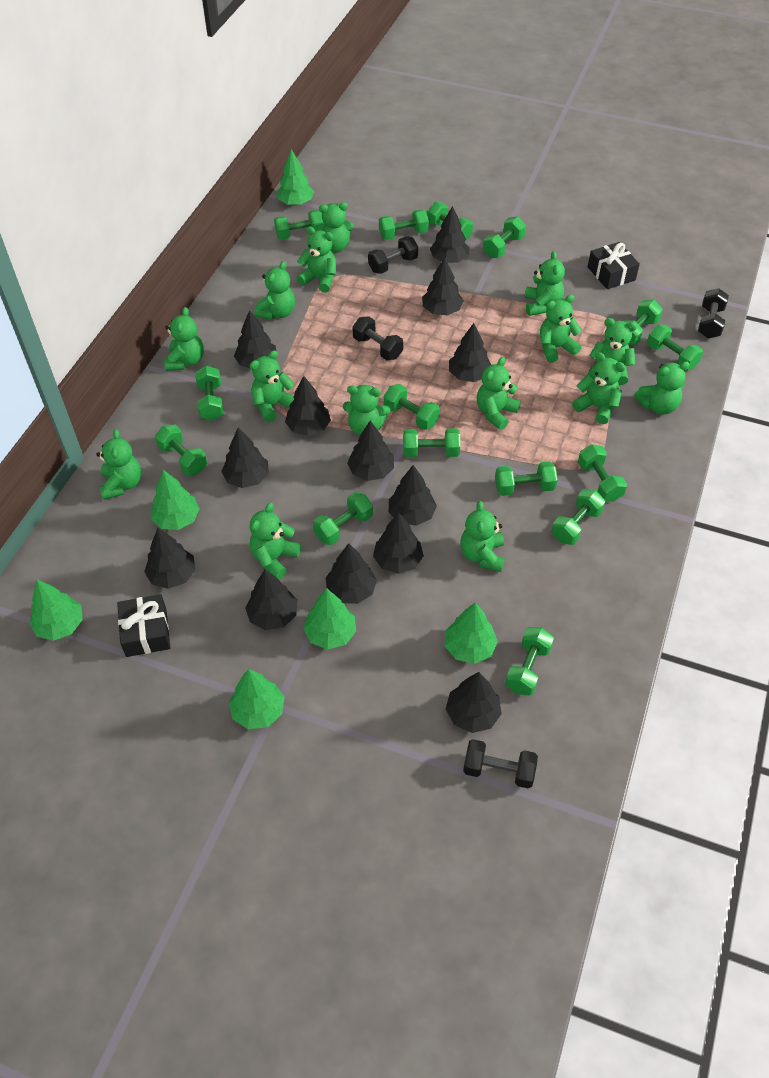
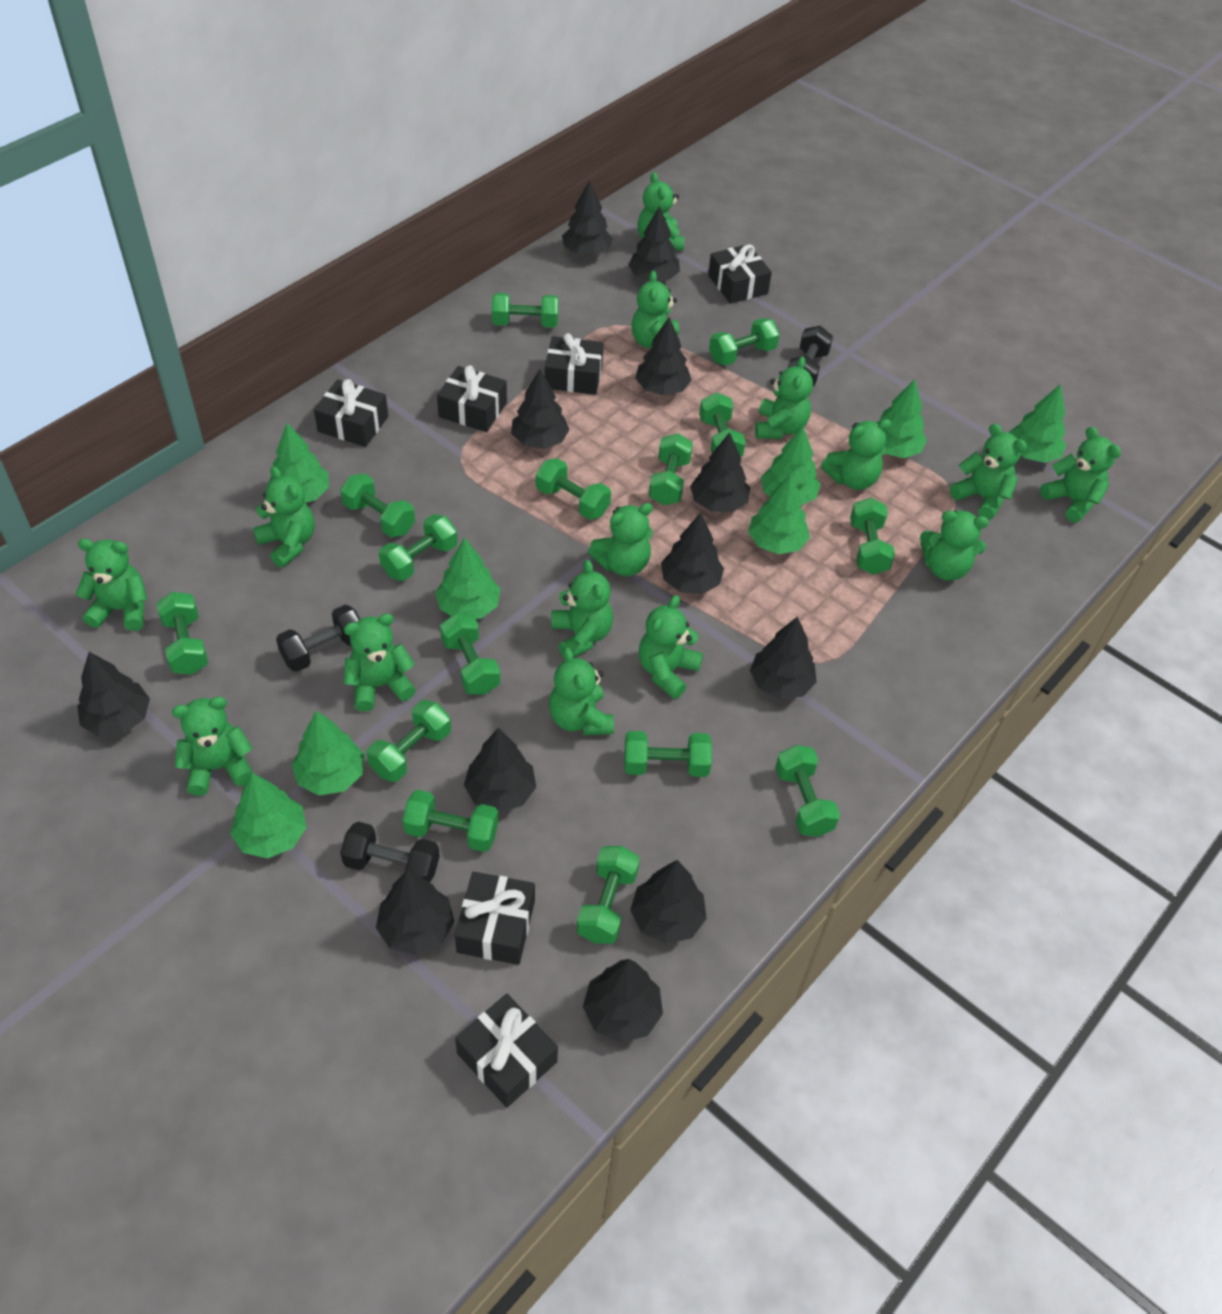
black dumbbell: 4 -> 3
black gift: 2 -> 6
black tree: 13 -> 12
green tree: 6 -> 8

